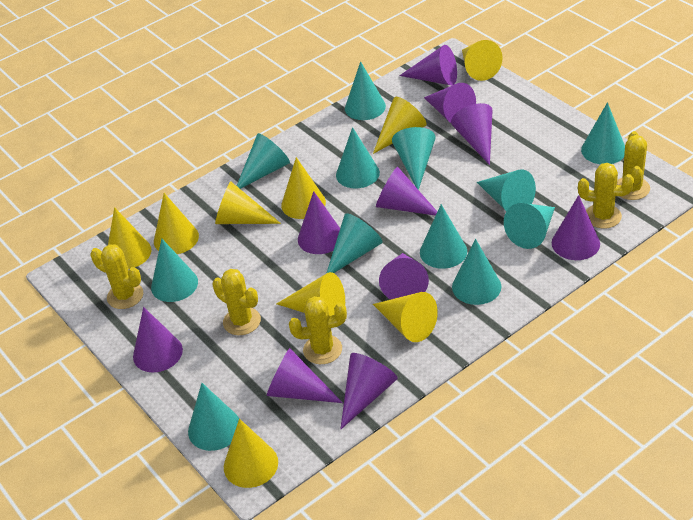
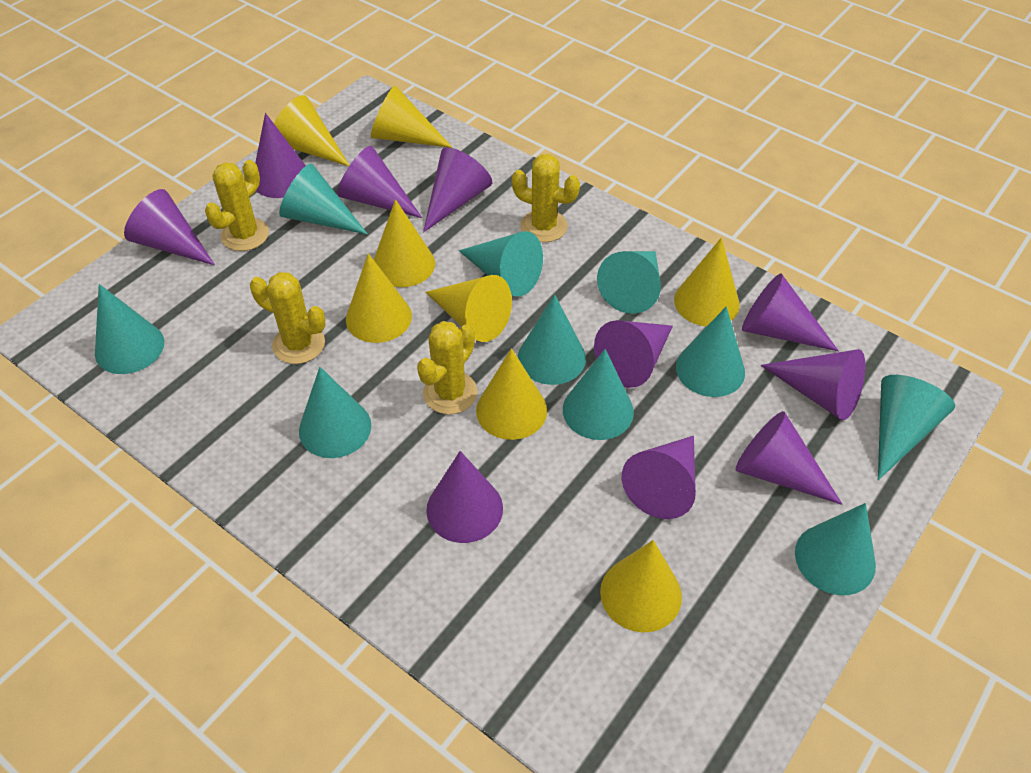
turquoise cone: 12 -> 10
yellow cactus: 5 -> 4
yellow cone: 9 -> 8

